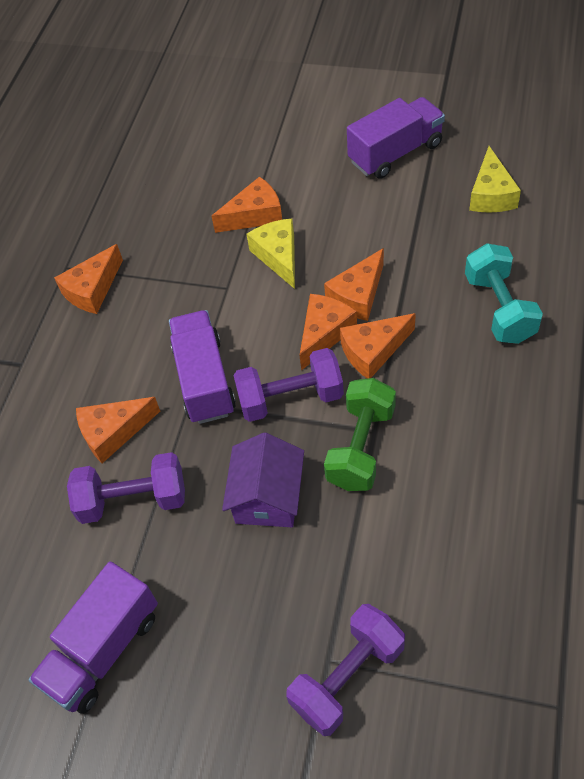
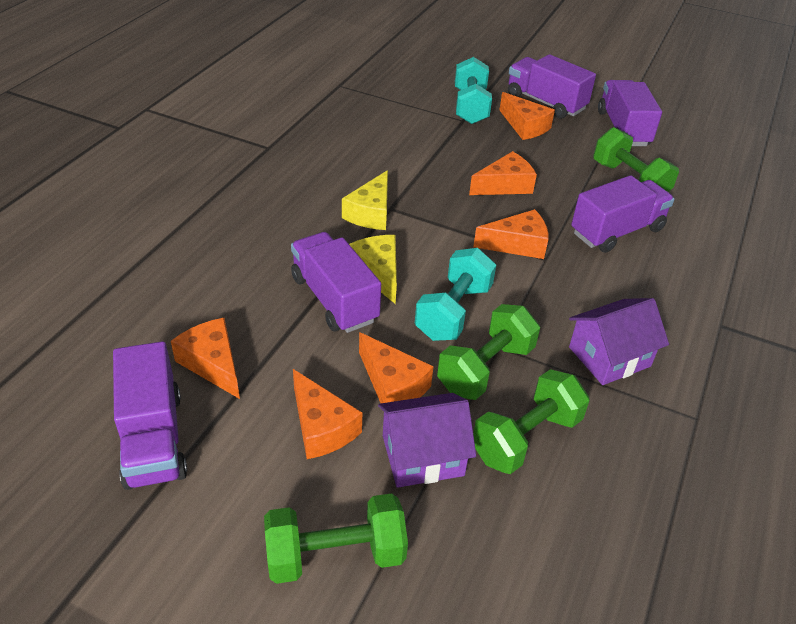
green dumbbell: 1 -> 4
purple dumbbell: 3 -> 0
purple house: 1 -> 2
purple truck: 3 -> 5
turquoise dumbbell: 1 -> 2

